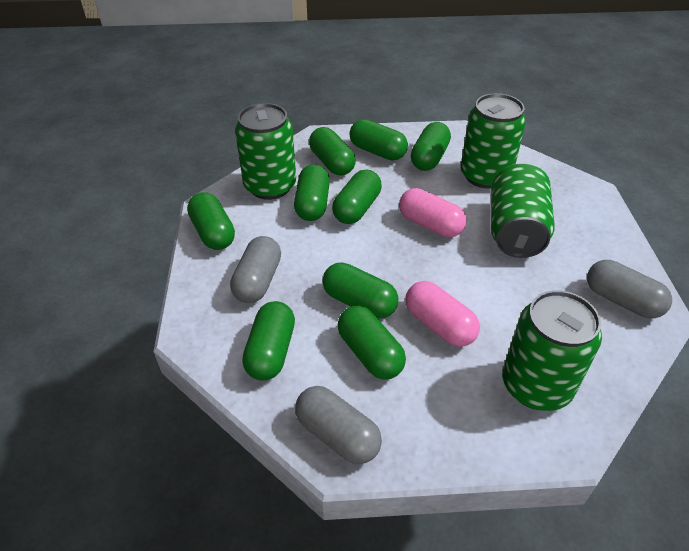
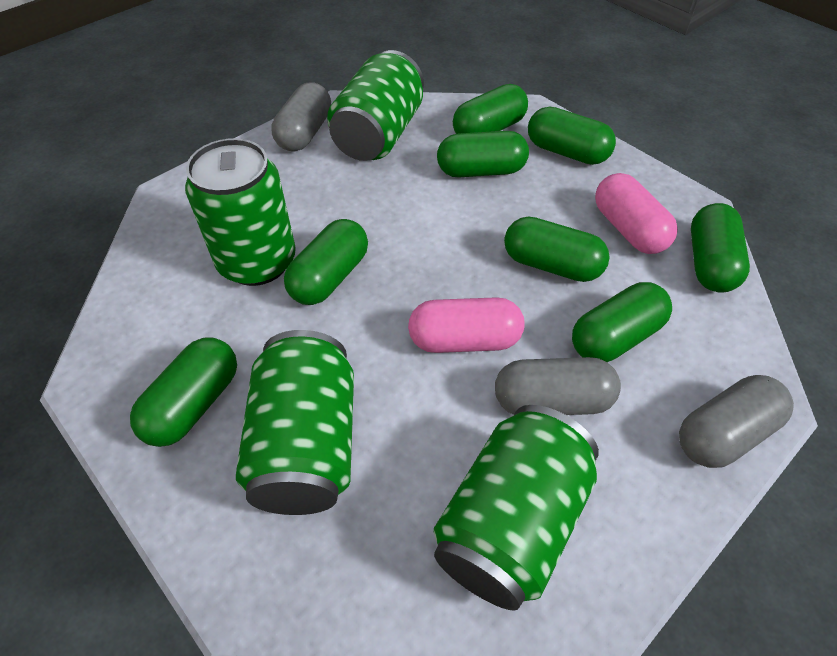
green capsule: 9 -> 8

